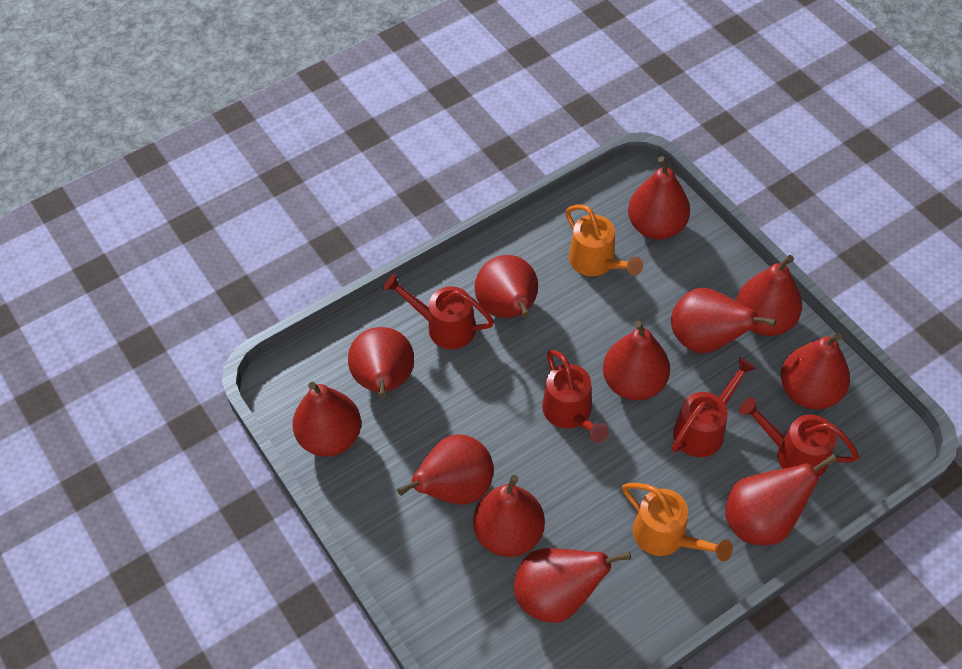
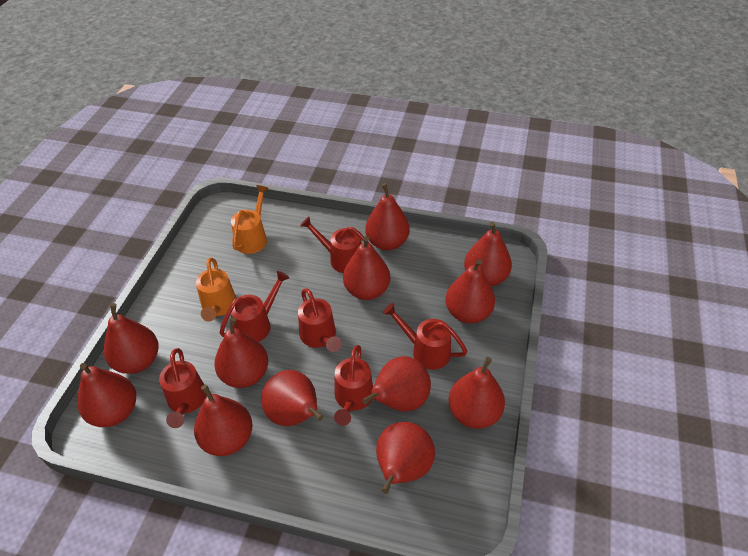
red watering can: 4 -> 6

